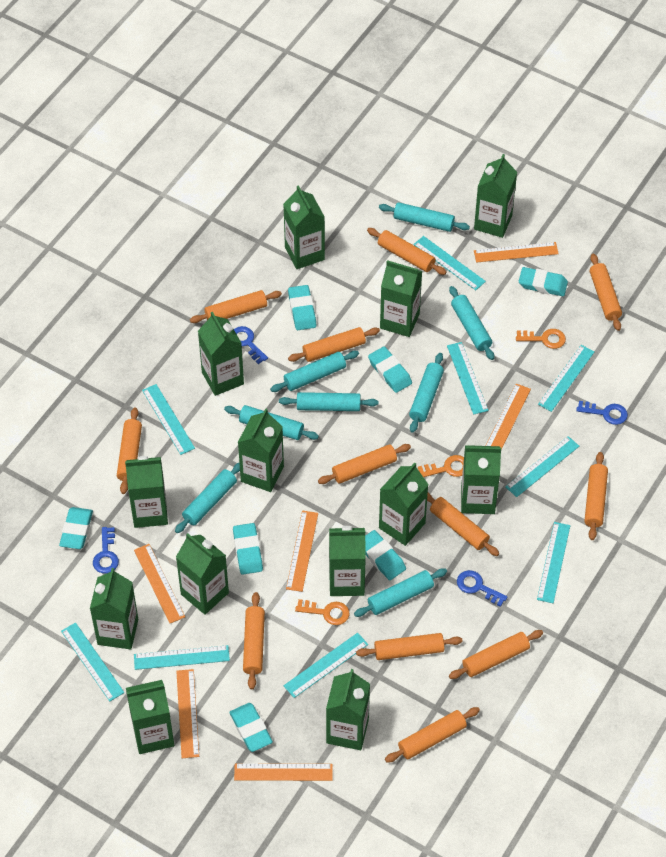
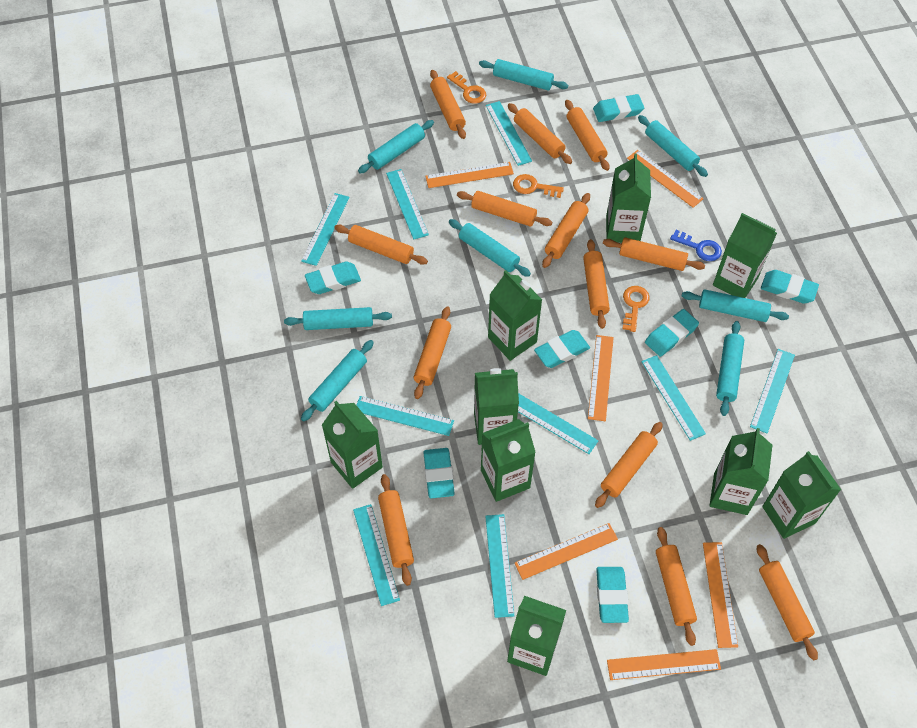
blue key: 4 -> 1
green carton: 13 -> 9
orange rolling pin: 12 -> 13

